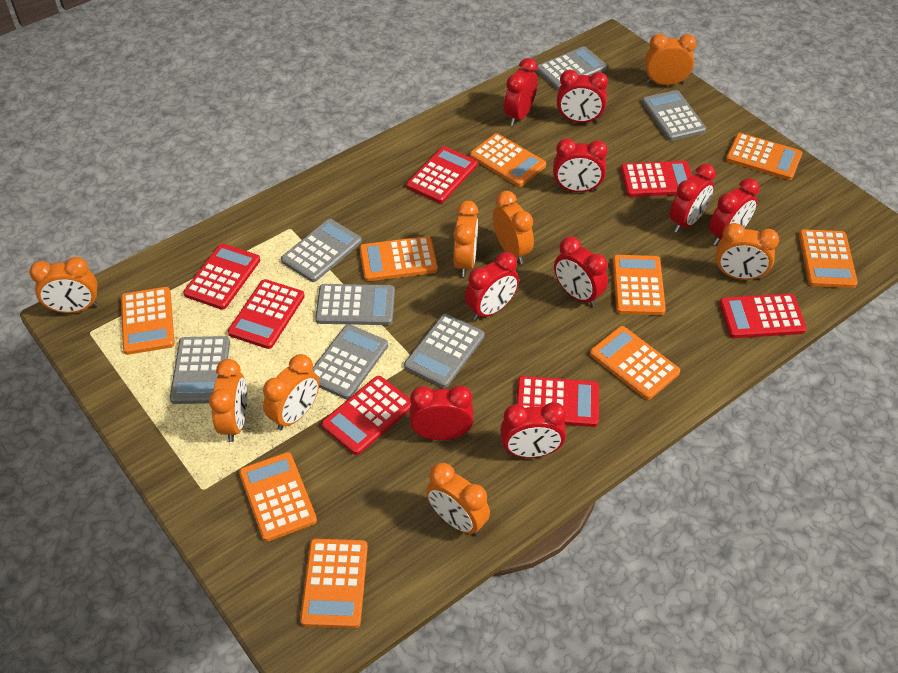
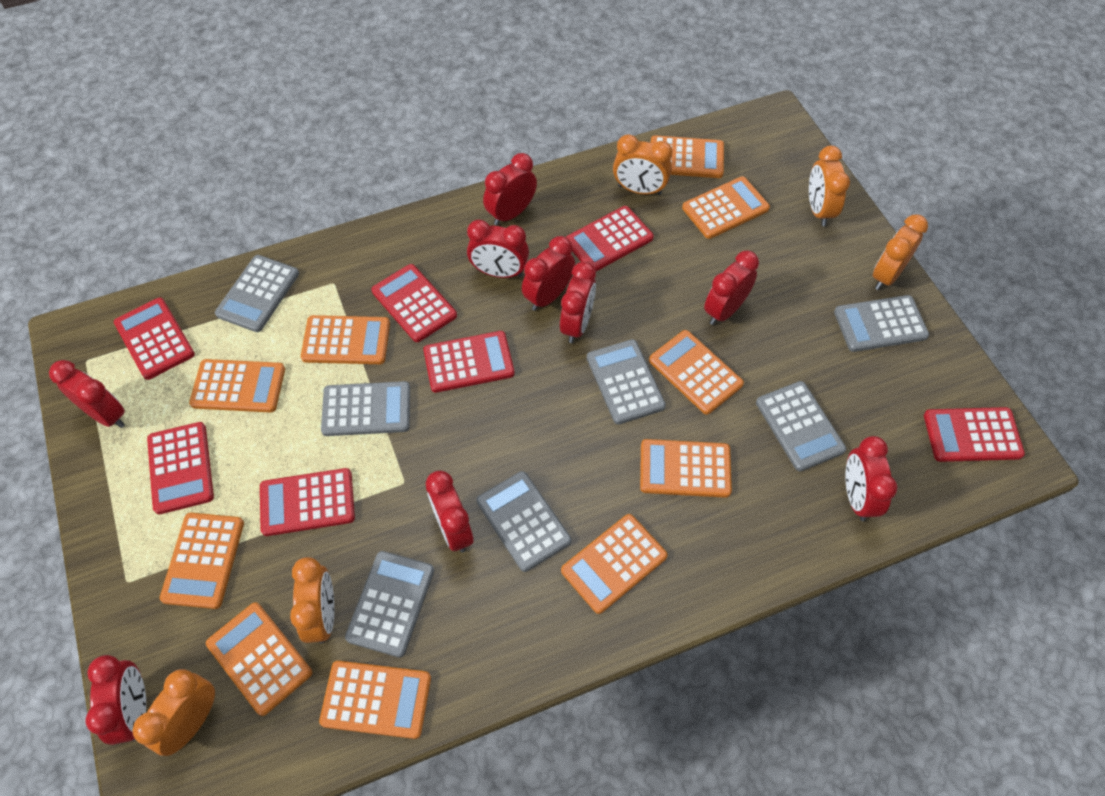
orange calculator: 9 -> 10
orange clock: 8 -> 5

